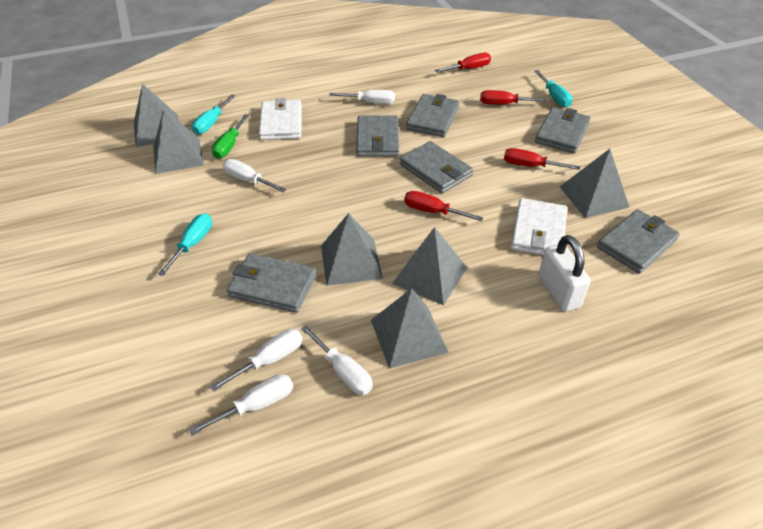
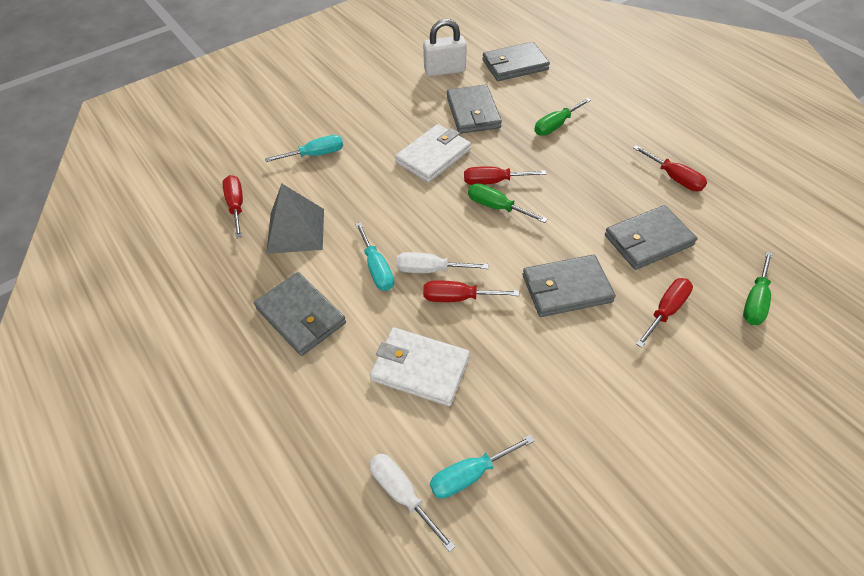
green screwdriver: 1 -> 3
grey pyramid: 6 -> 1
grey wallet: 6 -> 5
red screwdriver: 4 -> 5
white screwdriver: 5 -> 2

